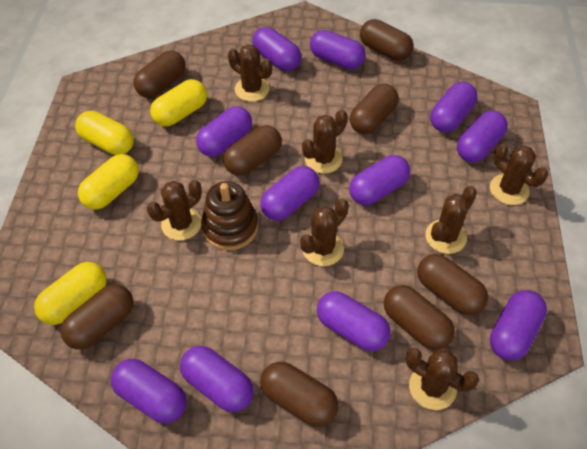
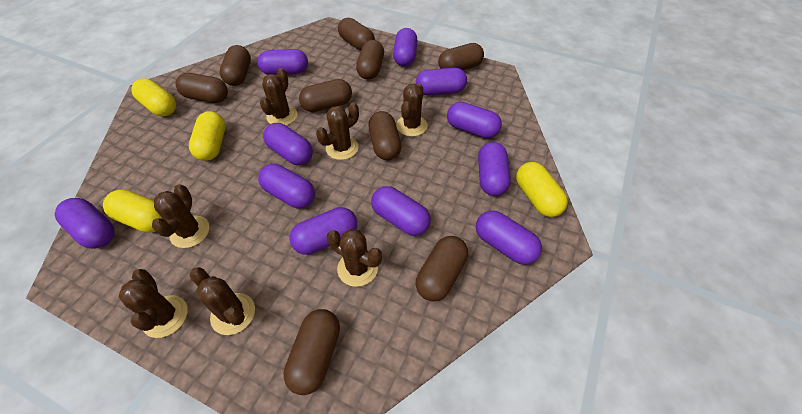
brown capsule: 8 -> 9
brown stacking toy: 1 -> 0

